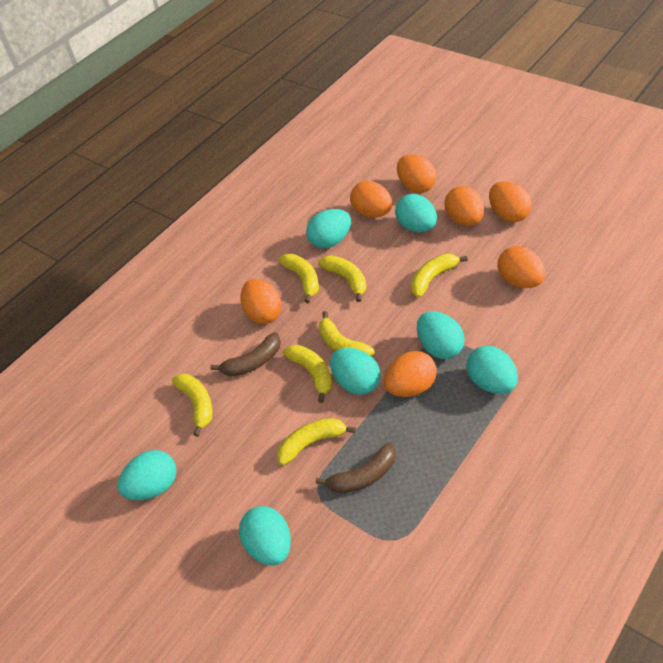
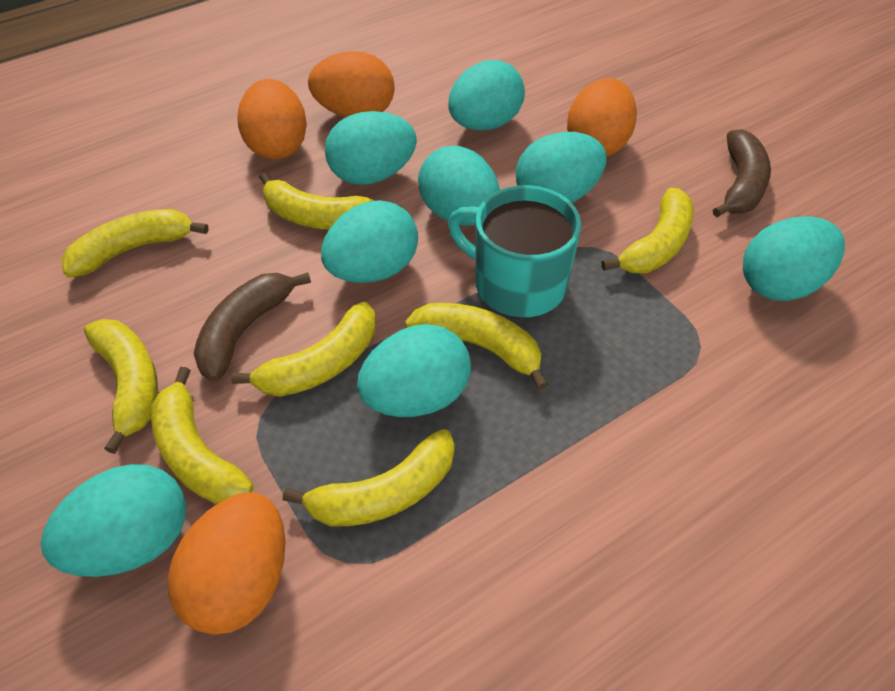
orange egg: 7 -> 4
turquoise egg: 7 -> 8
turquoise mug: 0 -> 1
yellow banana: 7 -> 8

